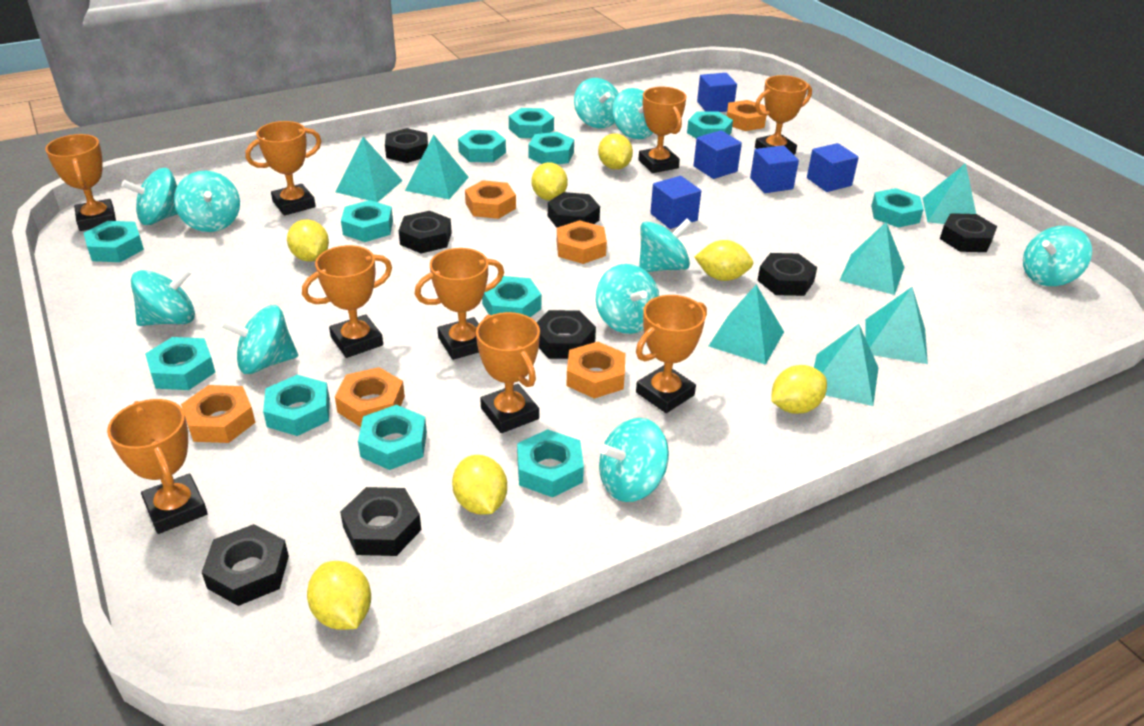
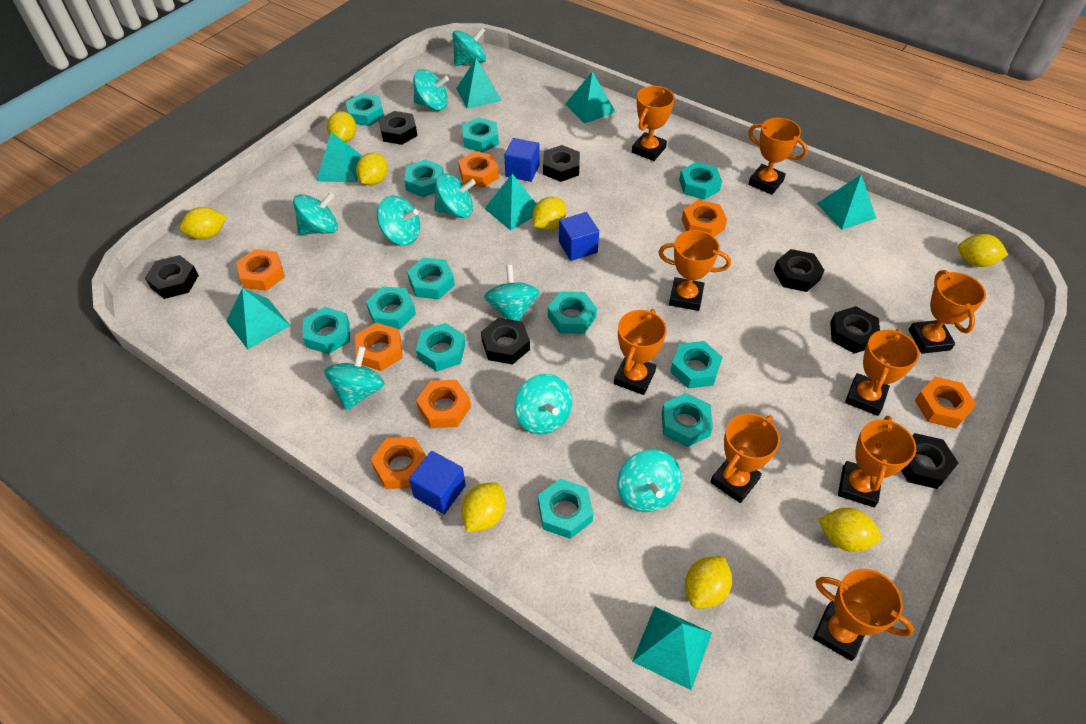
black nut: 8 -> 7
blue cube: 5 -> 3
orange nut: 6 -> 7
turquoise spinning top: 10 -> 9
yellow lemon: 7 -> 8

